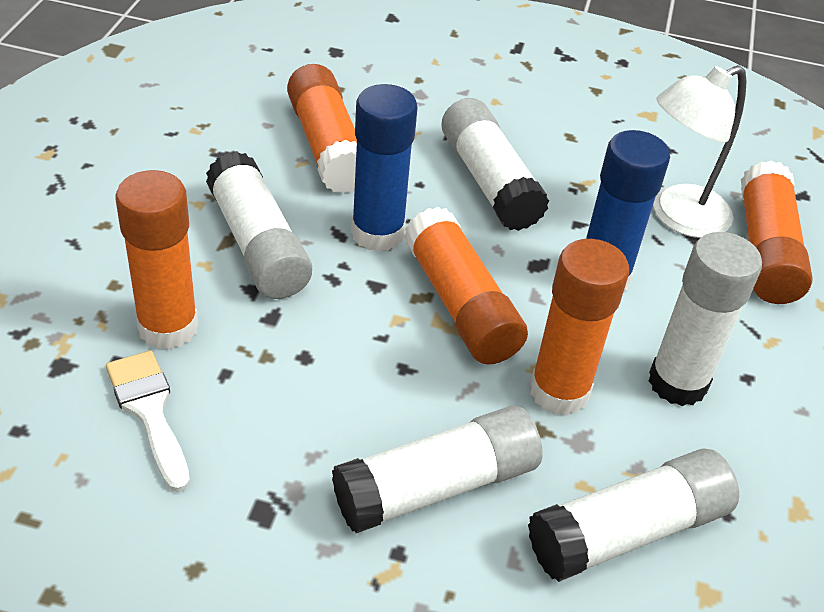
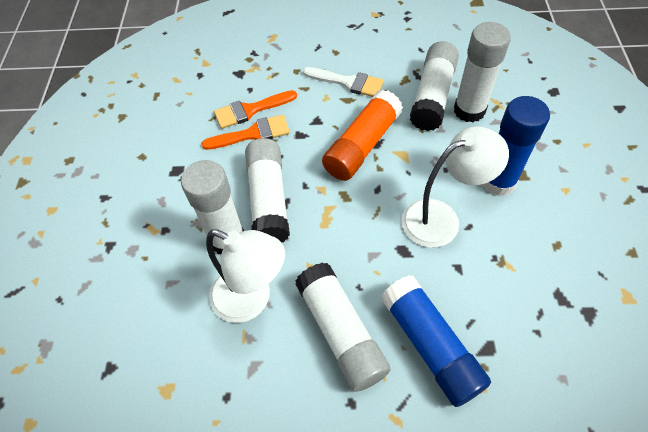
orange brush: 0 -> 2
orange glue stick: 5 -> 1
white lamp: 1 -> 2

